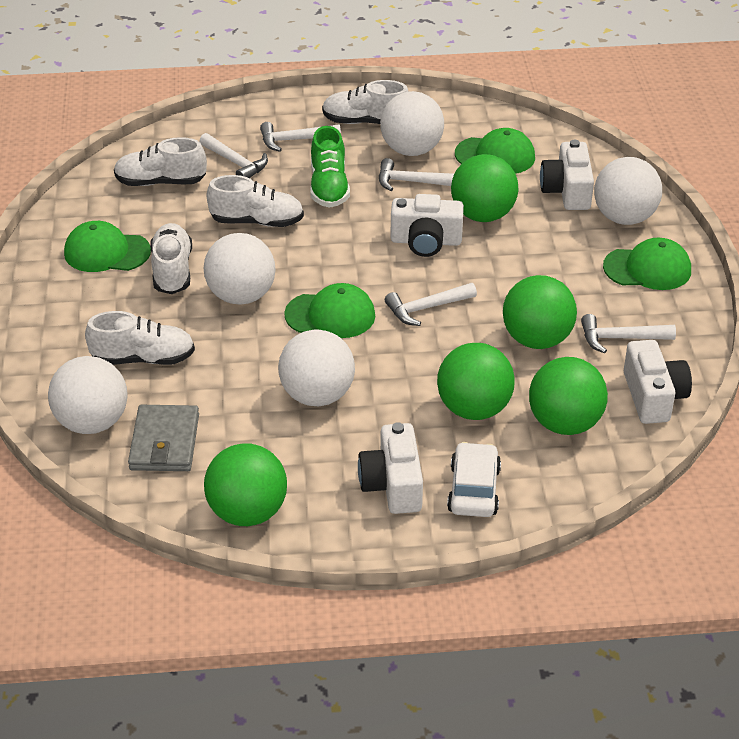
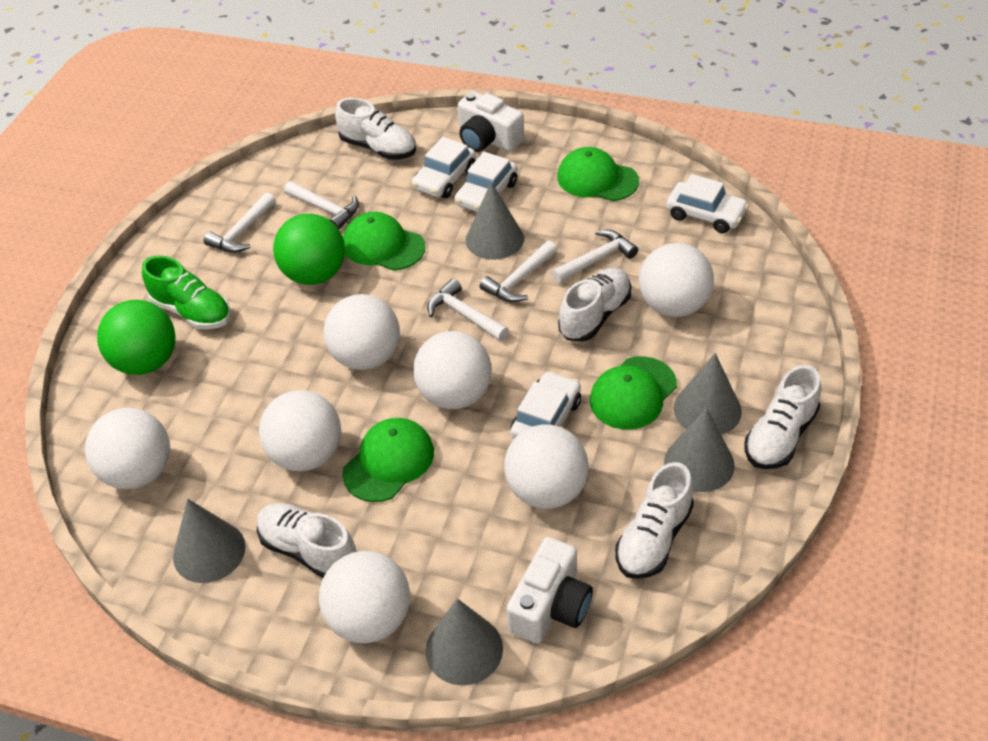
green ball: 5 -> 2
grey cone: 0 -> 5
grey wallet: 1 -> 0
white ball: 5 -> 7
white camera: 4 -> 2
white car: 1 -> 4

